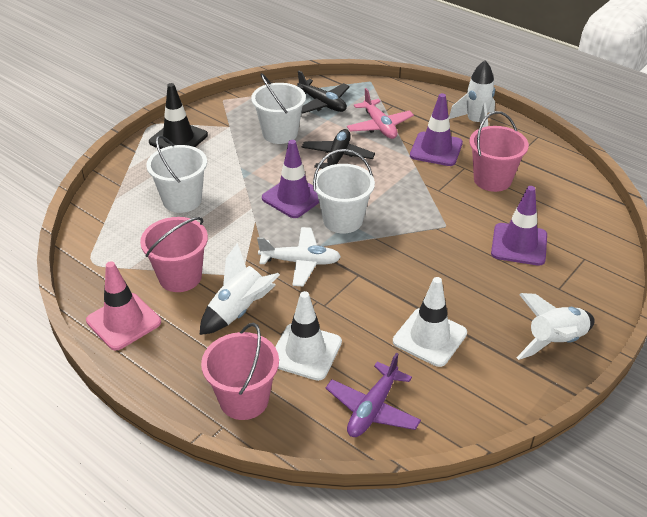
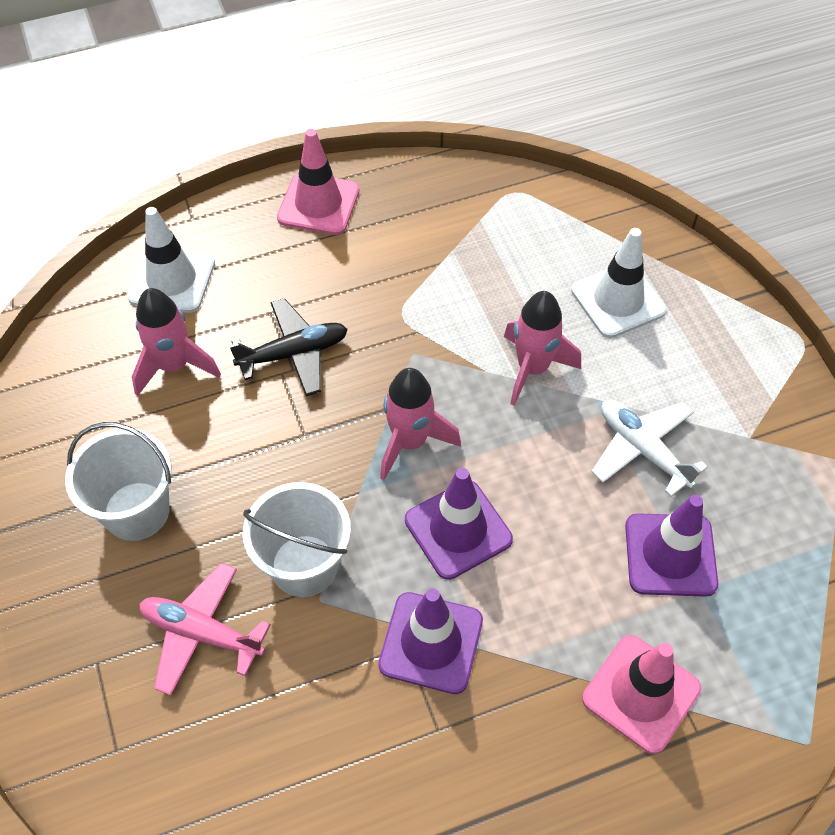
black plane: 2 -> 1
black traffic cone: 1 -> 0
pink bucket: 3 -> 0
pink rocket: 0 -> 3
pink traffic cone: 1 -> 2
purple plane: 1 -> 0
white bucket: 3 -> 2
white rocket: 3 -> 0

